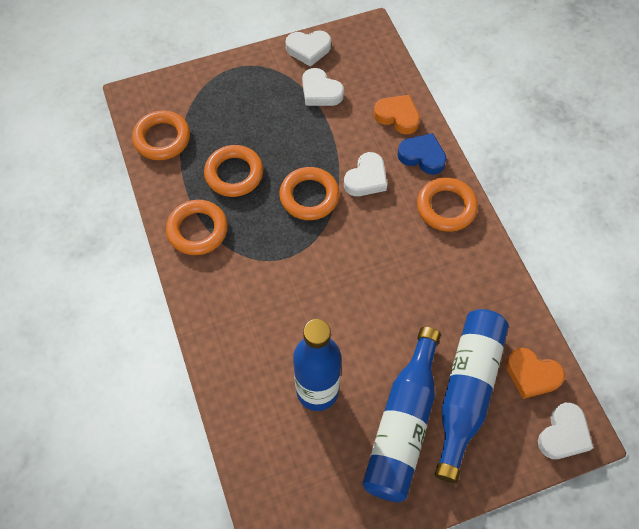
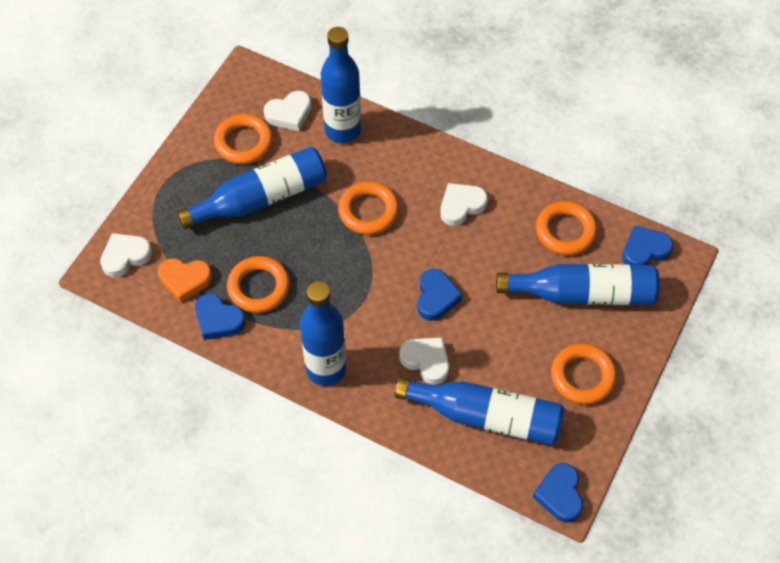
blue bottle: 3 -> 5
blue heart: 1 -> 4
orange heart: 2 -> 1

